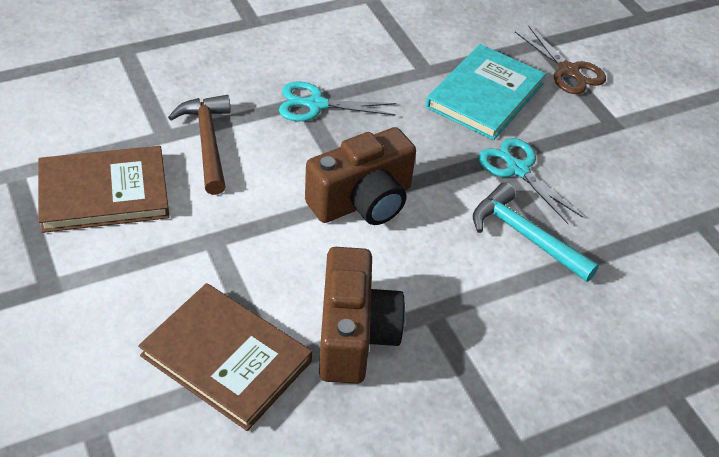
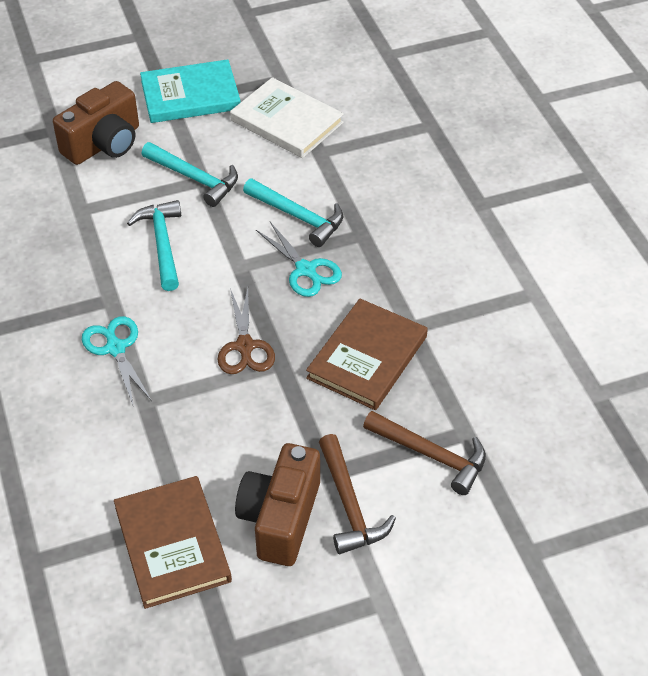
brown hammer: 1 -> 2
turquoise hammer: 1 -> 3
white book: 0 -> 1

